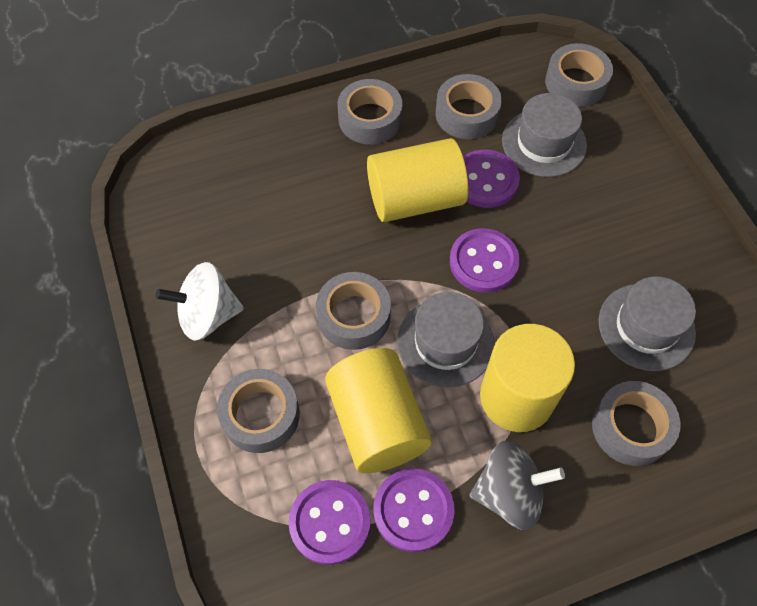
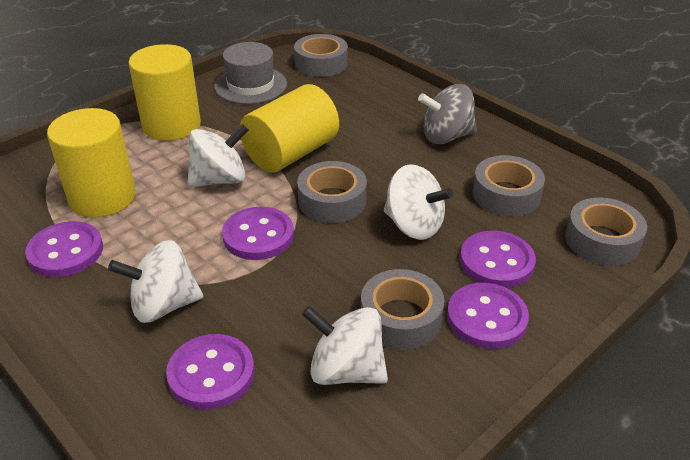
grey hat: 3 -> 1
grey tape: 6 -> 5
purple button: 4 -> 5
white spinning top: 1 -> 4

